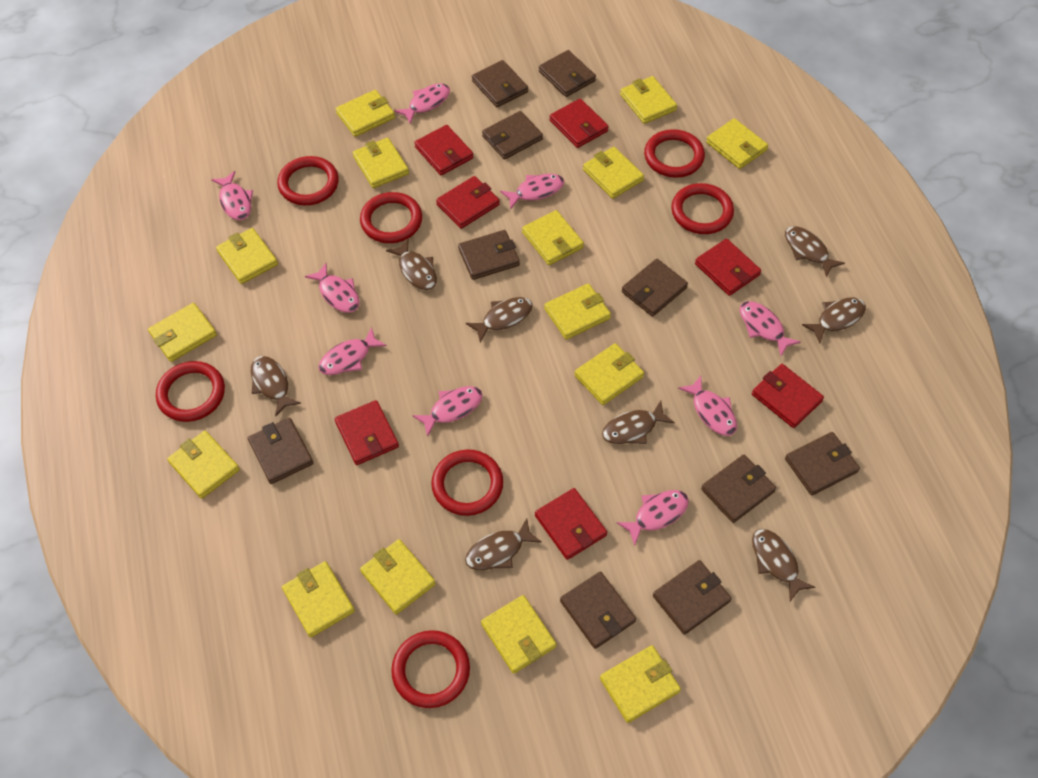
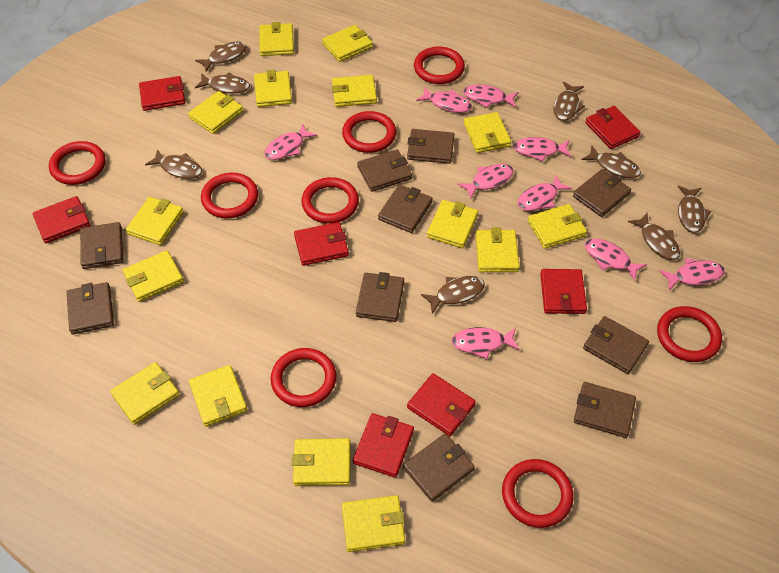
red ring: 7 -> 8

